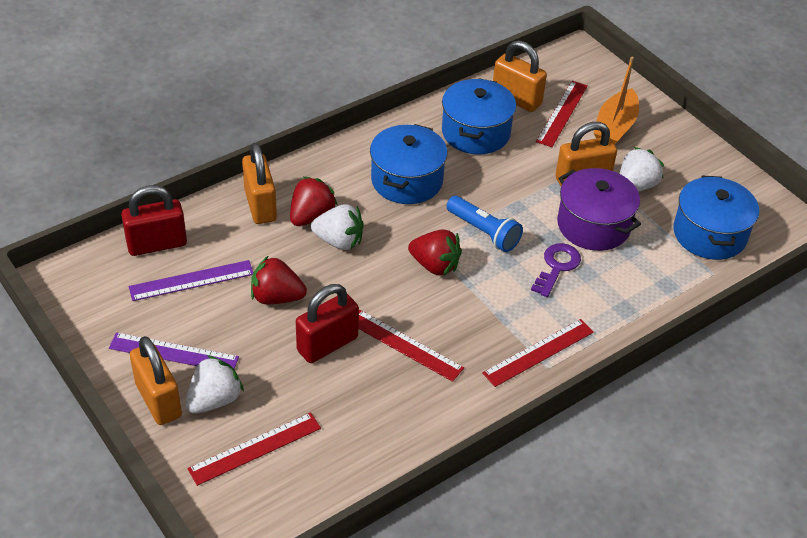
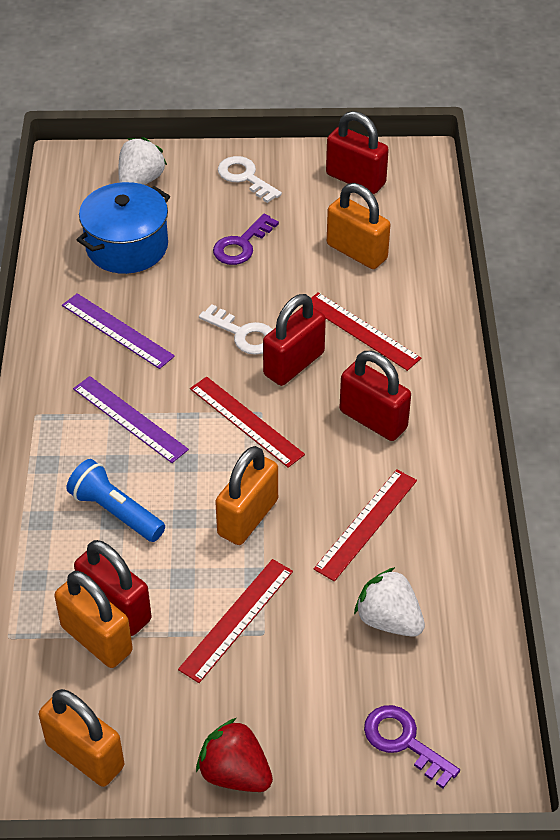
blue pot: 3 -> 1
orange boat: 1 -> 0
purple key: 1 -> 2
purple pot: 1 -> 0
red padlock: 2 -> 4
red strawberry: 3 -> 1
white key: 0 -> 2
white strawberry: 3 -> 2

